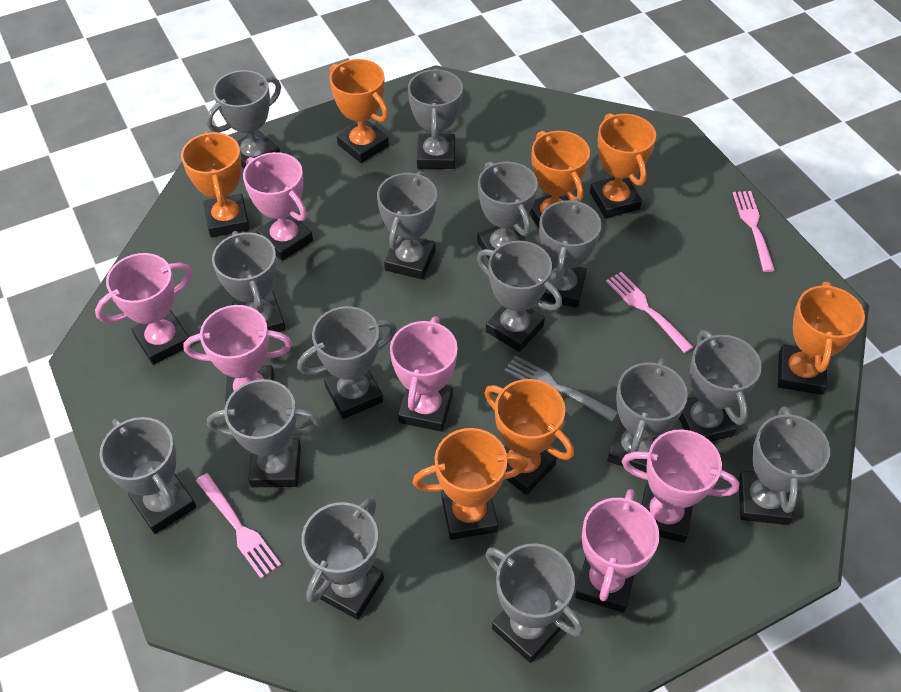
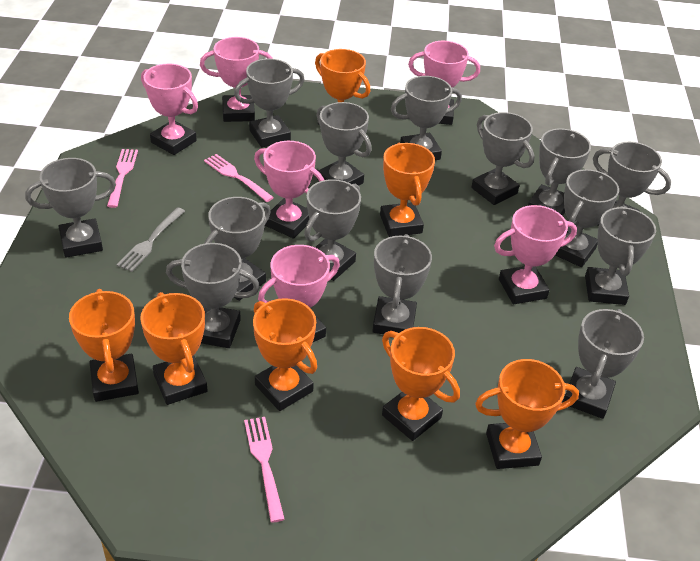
grey trophy: 15 -> 14

